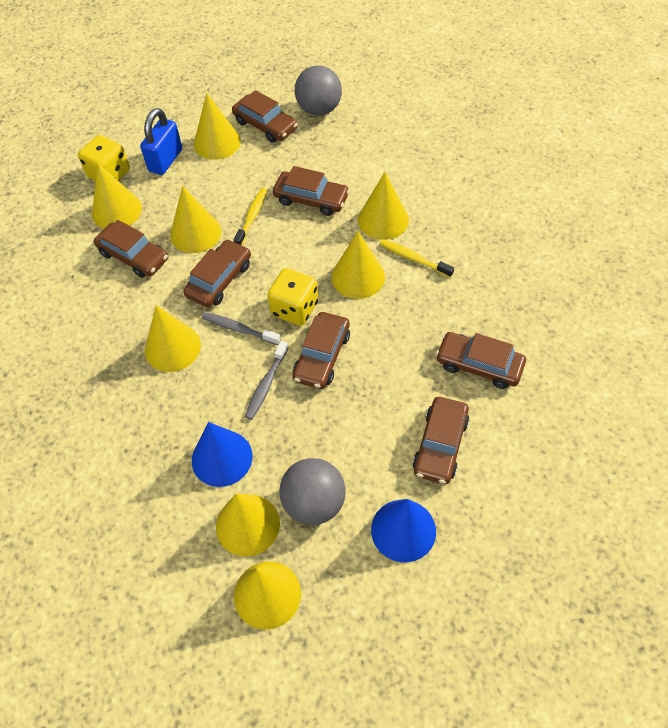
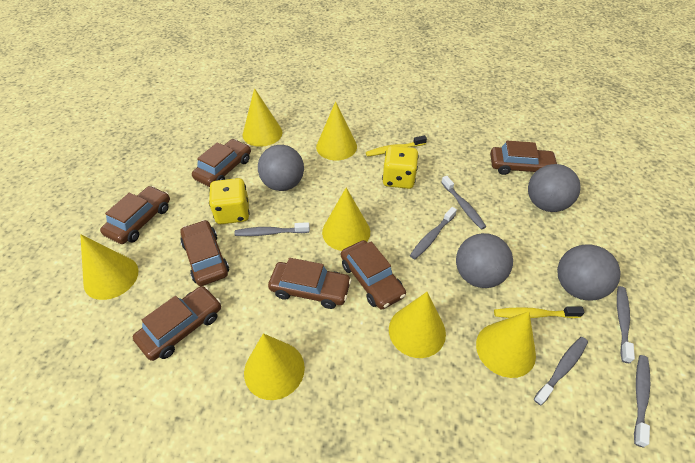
blue cone: 2 -> 0
blue padlock: 1 -> 0
grey ball: 2 -> 4
grey toothbrush: 2 -> 6
yellow cone: 8 -> 7

